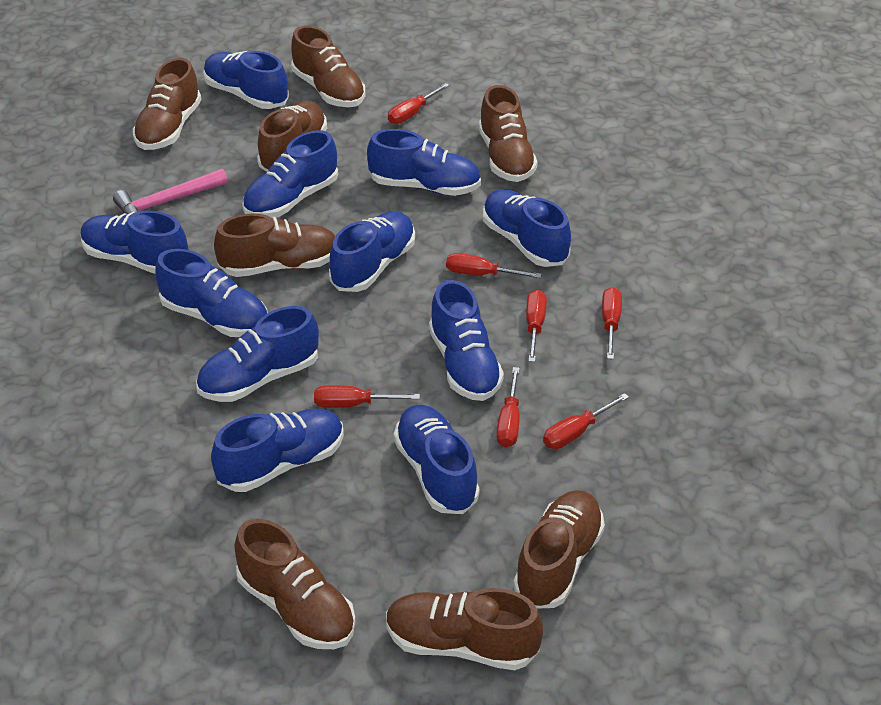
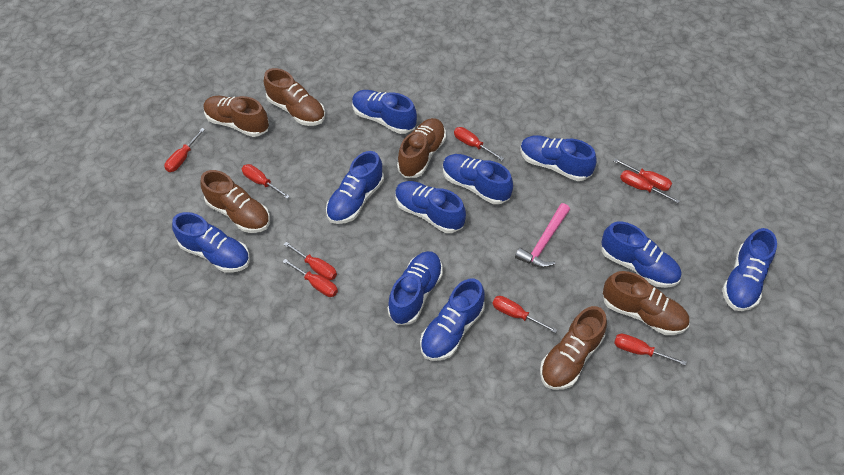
blue shoe: 11 -> 10
brown shoe: 8 -> 6
red screwdriver: 7 -> 9

